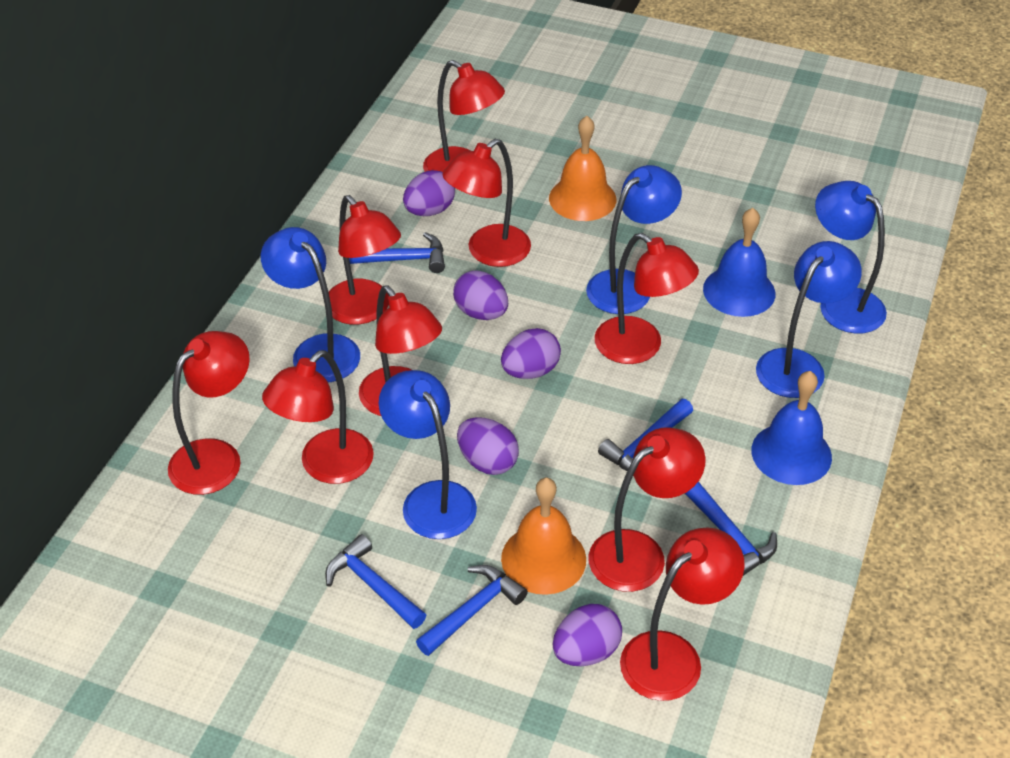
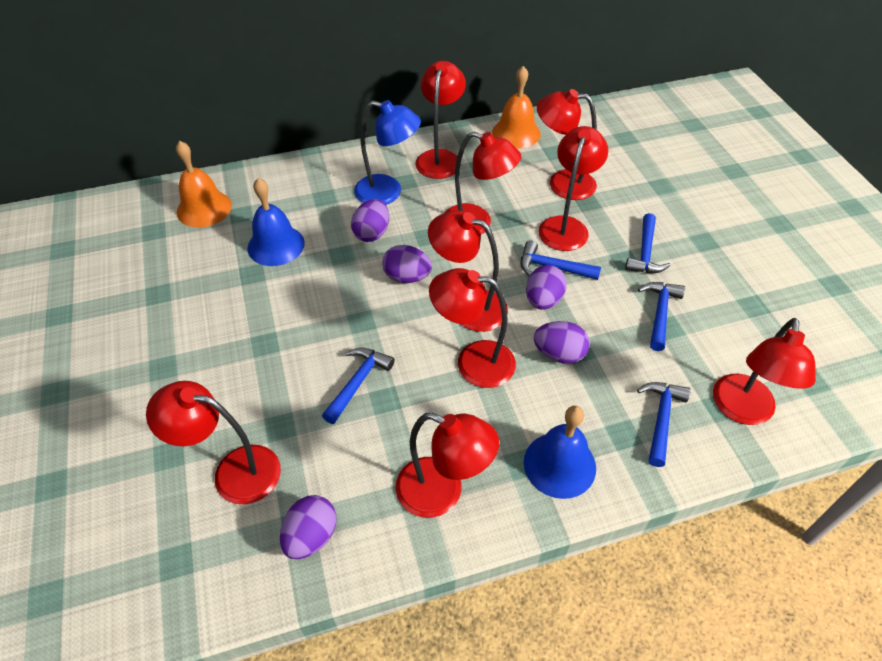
blue lamp: 5 -> 1

